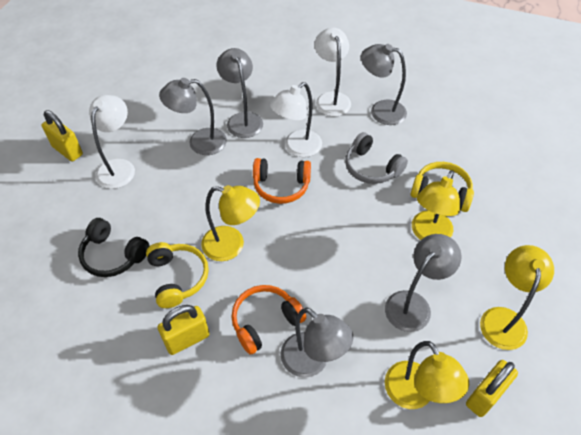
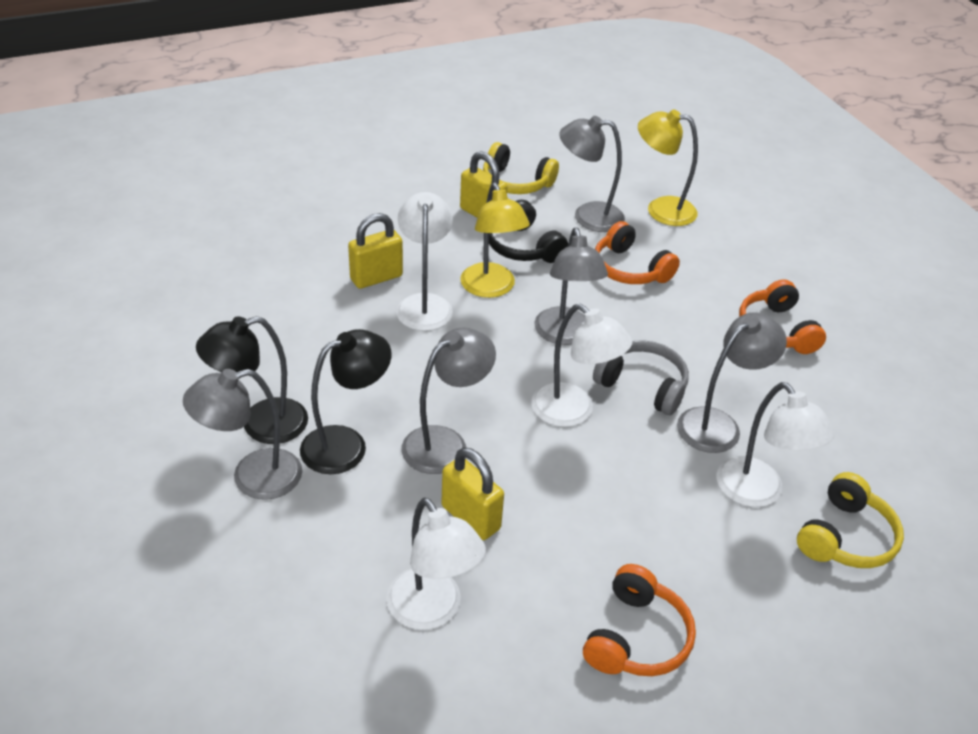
black lamp: 0 -> 2
orange headphones: 2 -> 3
white lamp: 3 -> 4
yellow lamp: 4 -> 2

